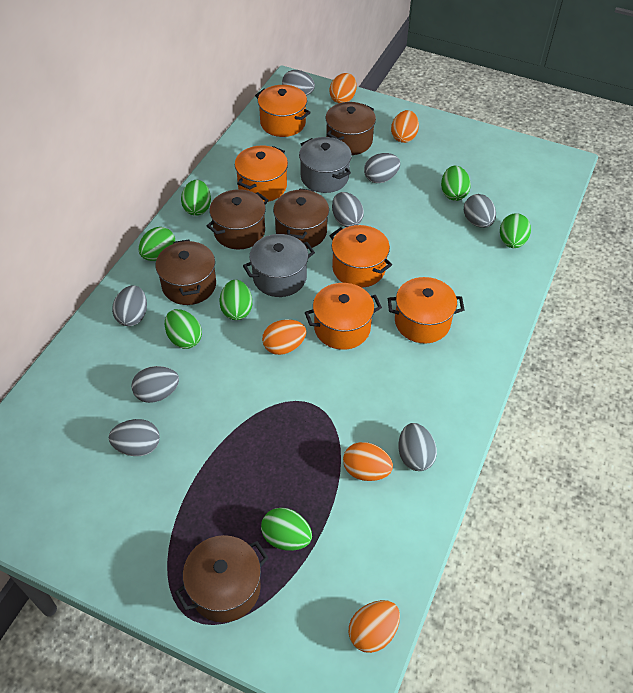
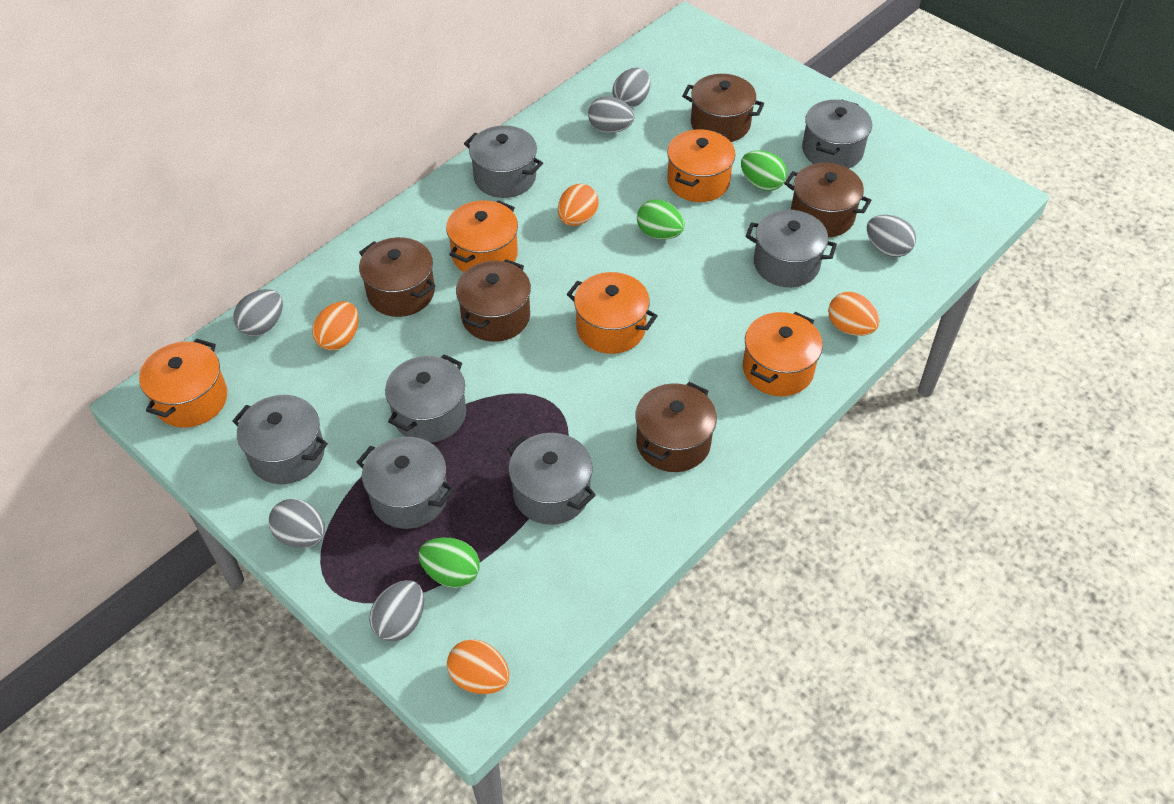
green egg: 7 -> 3
grey egg: 8 -> 6
grey pot: 2 -> 7
orange egg: 5 -> 4

